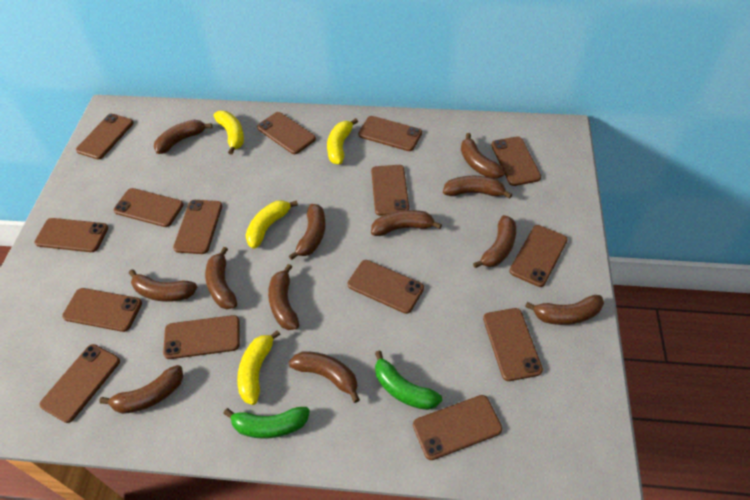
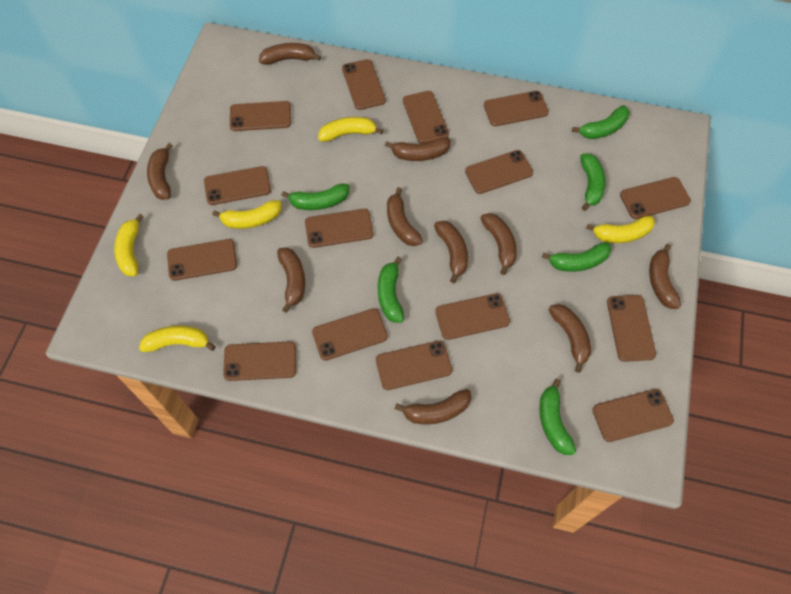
brown banana: 12 -> 10
green banana: 2 -> 6
yellow banana: 4 -> 5

